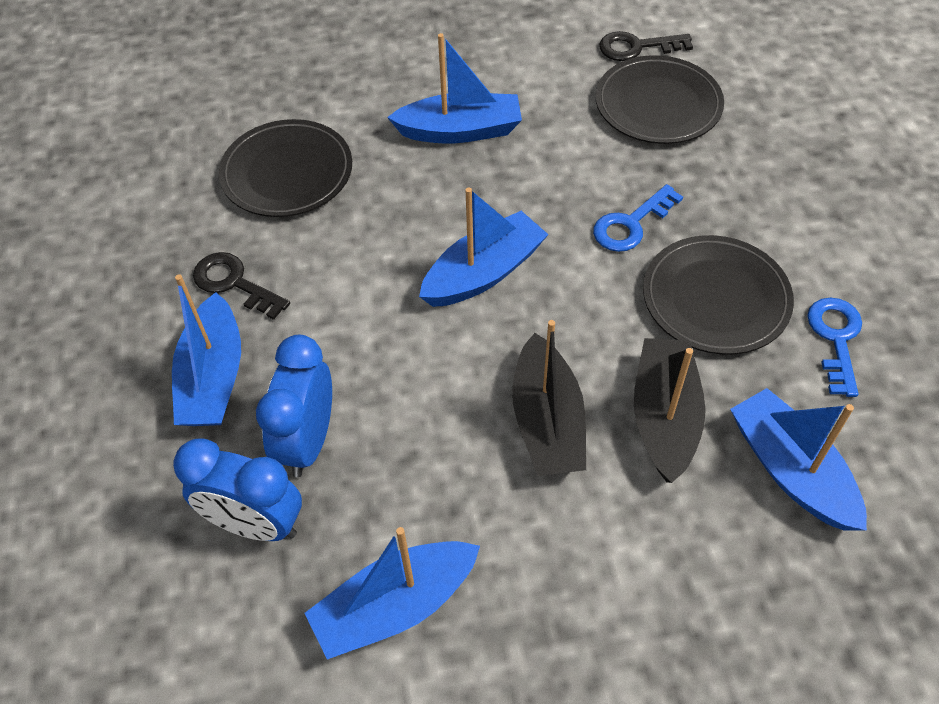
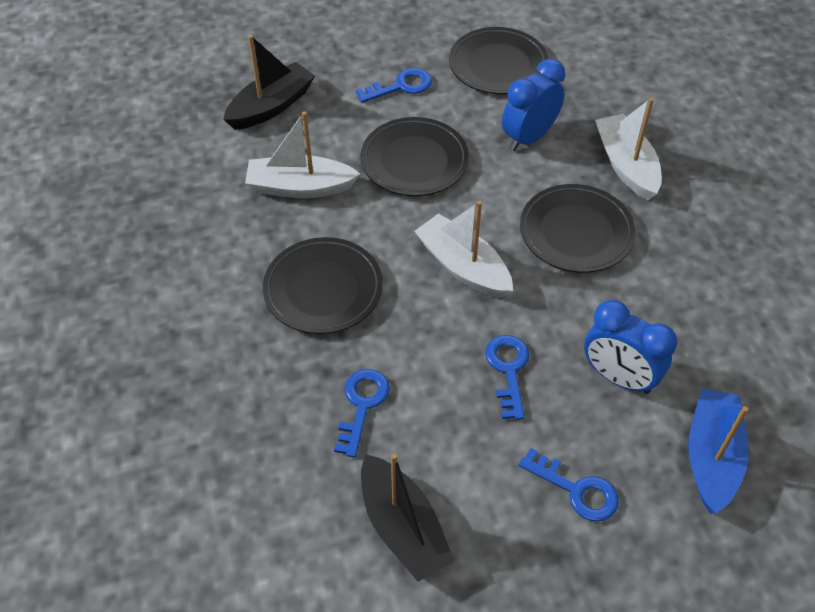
black key: 2 -> 0
black plate: 3 -> 4
blue boat: 5 -> 1
blue key: 2 -> 4
white boat: 0 -> 3

